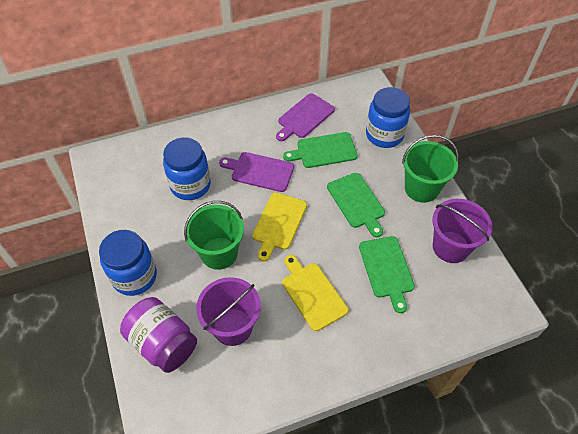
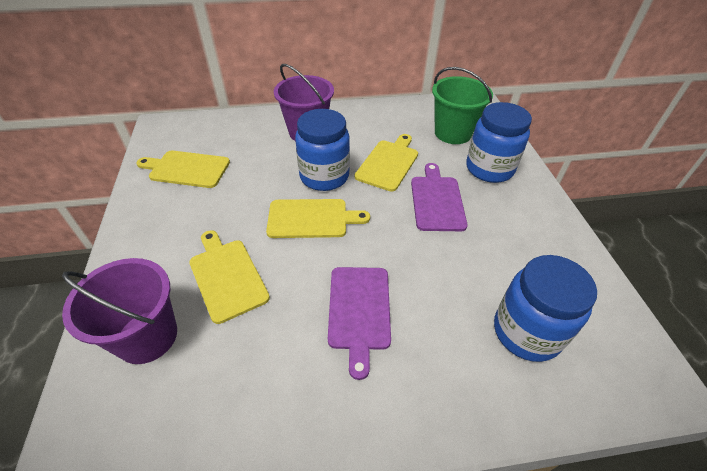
green bucket: 2 -> 1
green cutting board: 3 -> 0
purple jar: 1 -> 0
yellow cutting board: 2 -> 4

